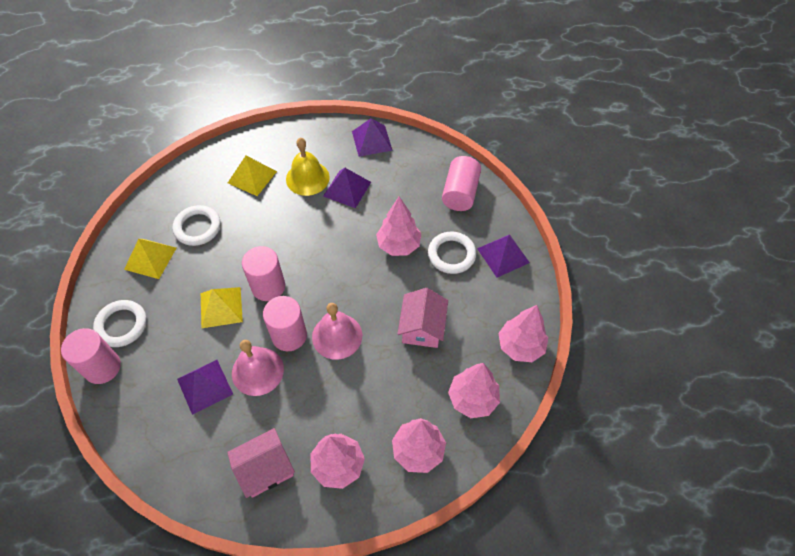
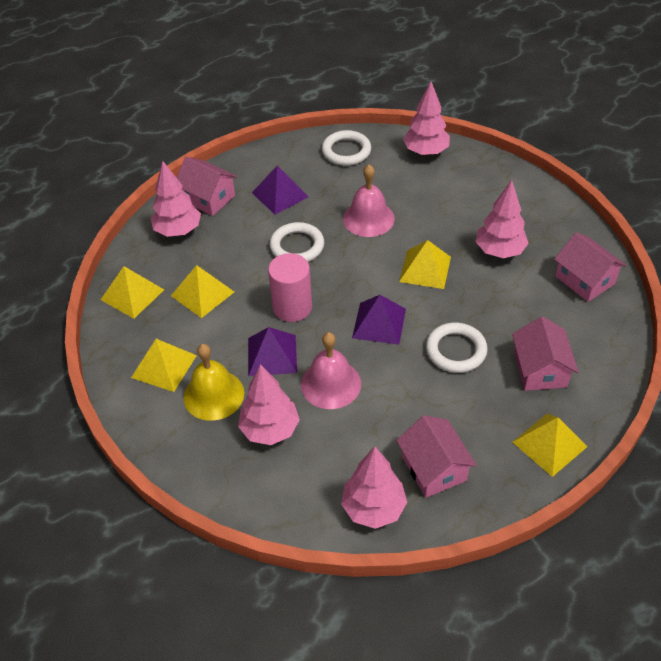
pink cylinder: 4 -> 1
pink house: 2 -> 4
purple pyramid: 4 -> 3
yellow pyramid: 3 -> 5

